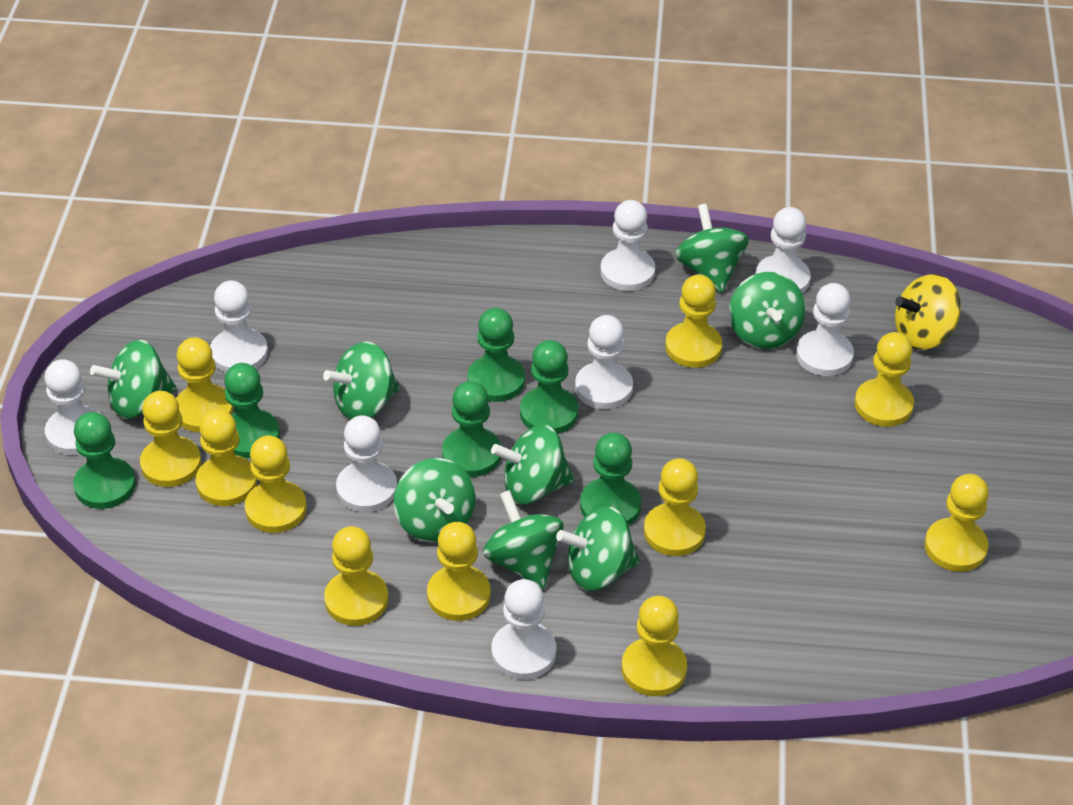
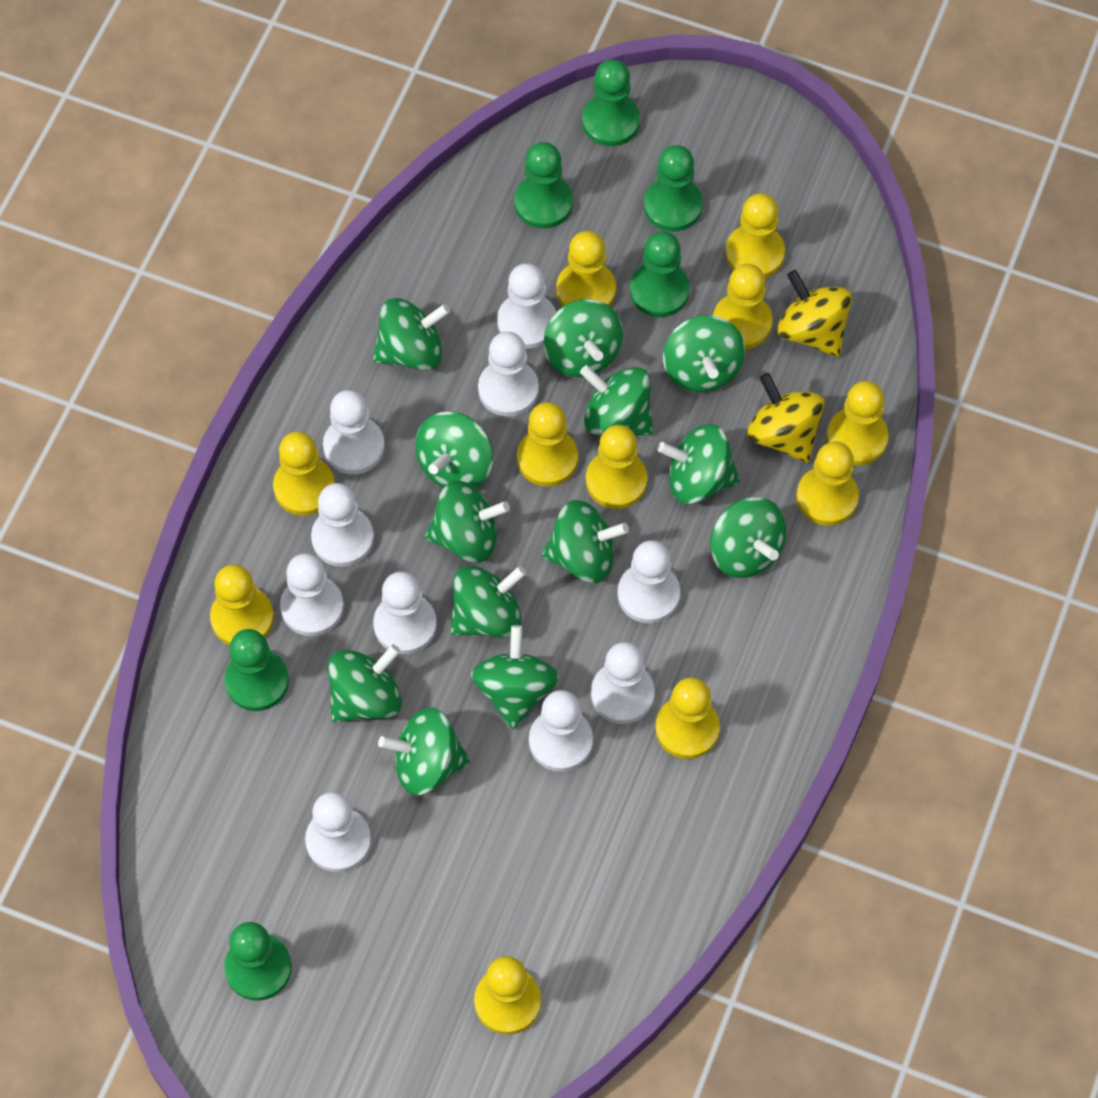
green spinning top: 8 -> 13
white pawn: 8 -> 10
yellow spinning top: 1 -> 2

